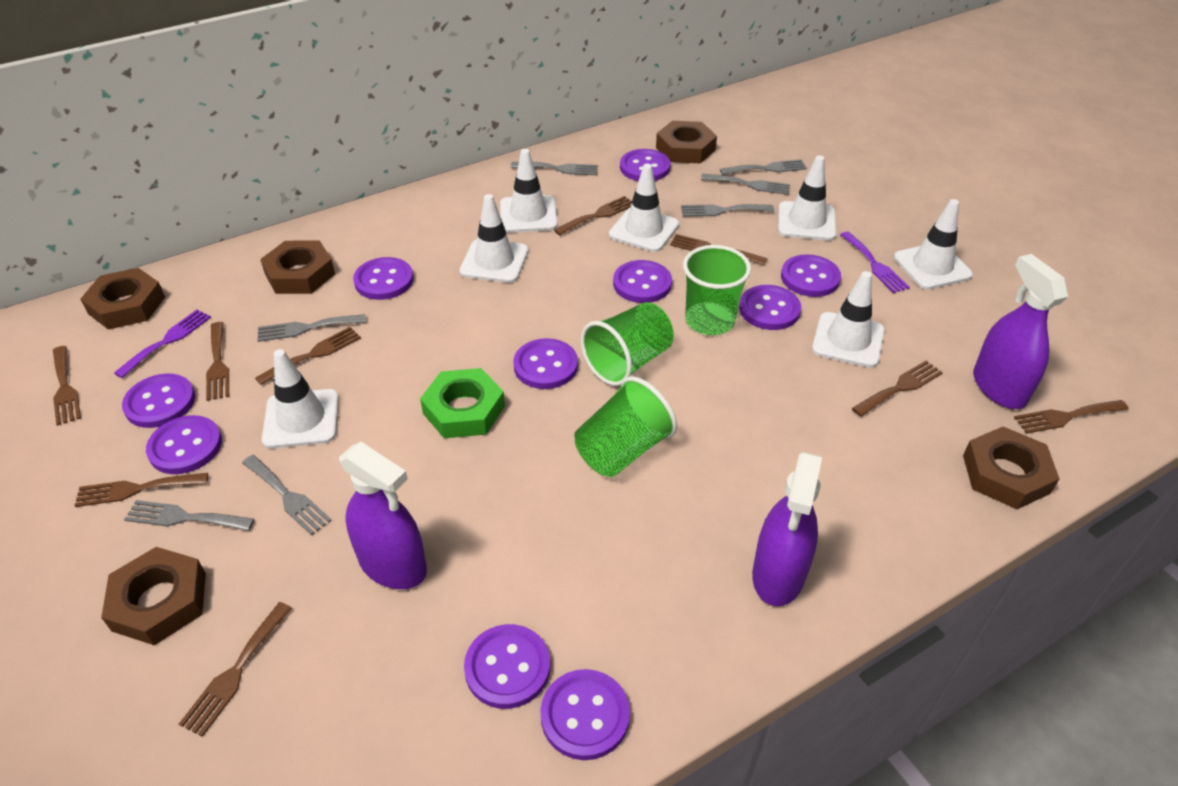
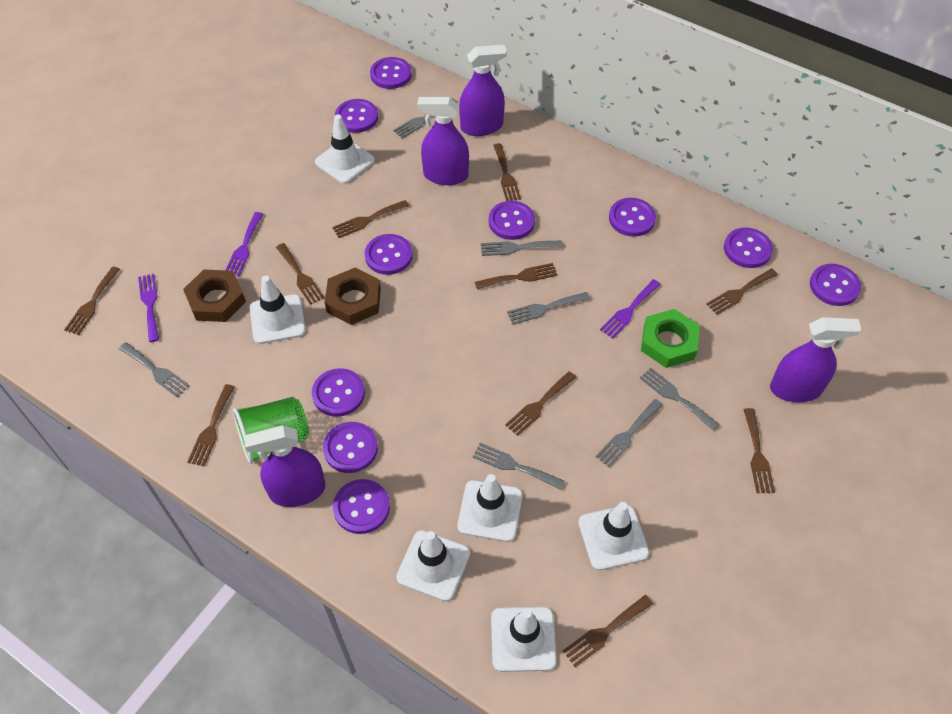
brown fork: 9 -> 10
brown nut: 5 -> 2
green cup: 3 -> 1
purple fork: 2 -> 3
purple spray bottle: 3 -> 4
white traffic cone: 7 -> 6

